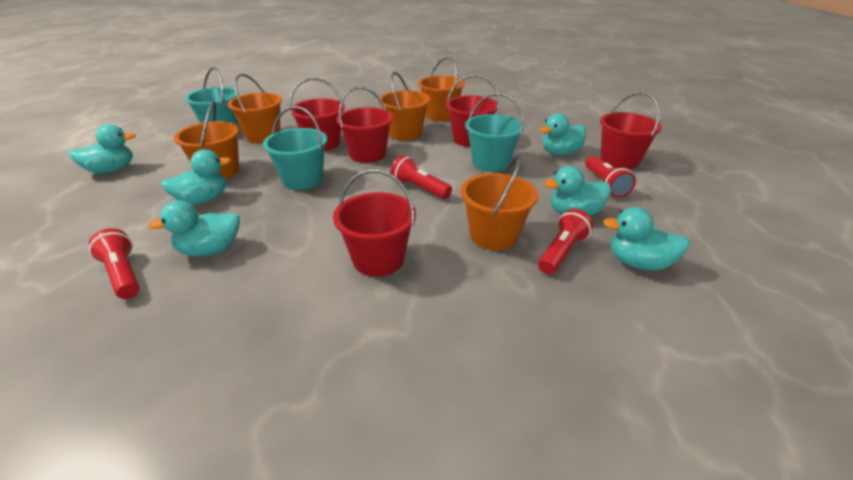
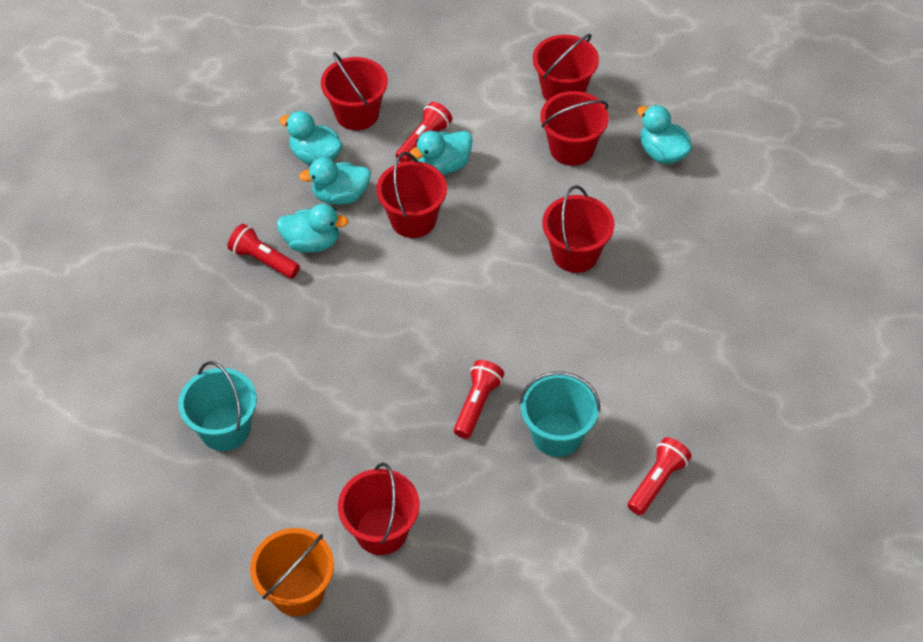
orange bucket: 5 -> 1
red bucket: 5 -> 6
turquoise bucket: 3 -> 2
turquoise duck: 6 -> 5

